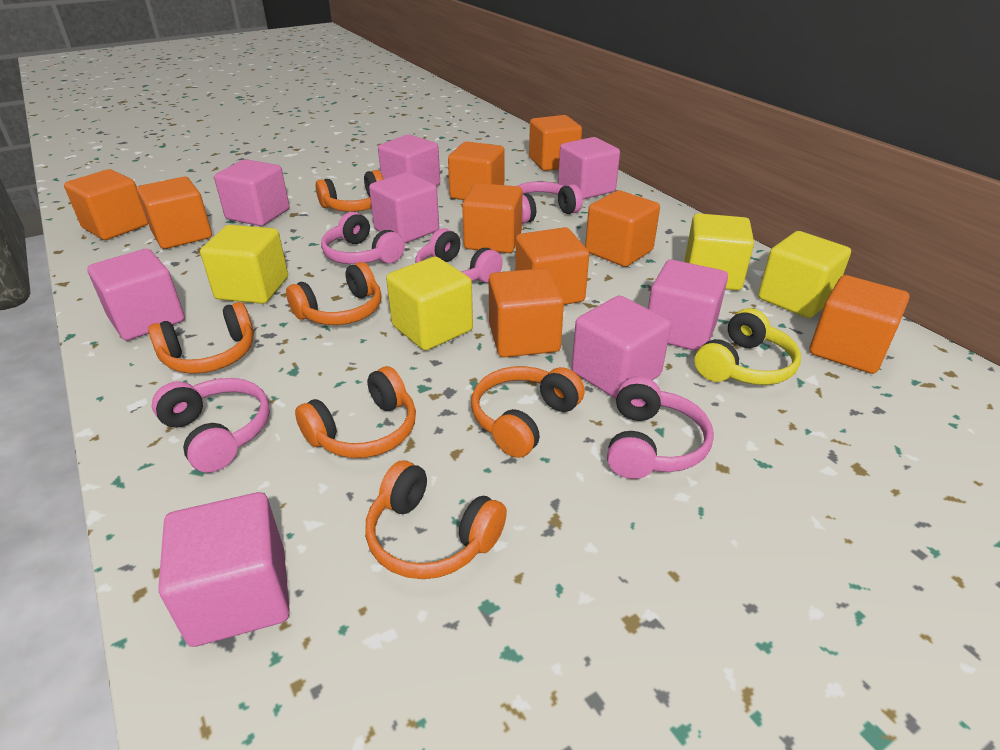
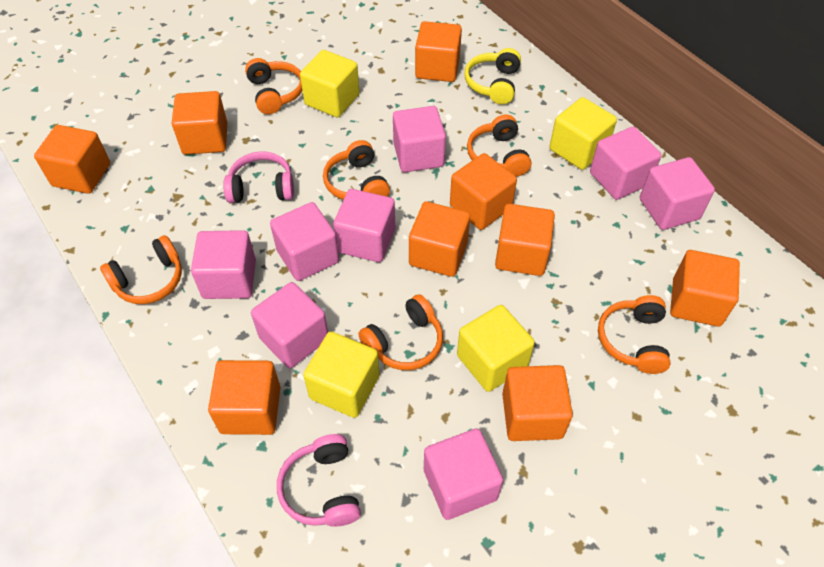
pink headphones: 5 -> 2

